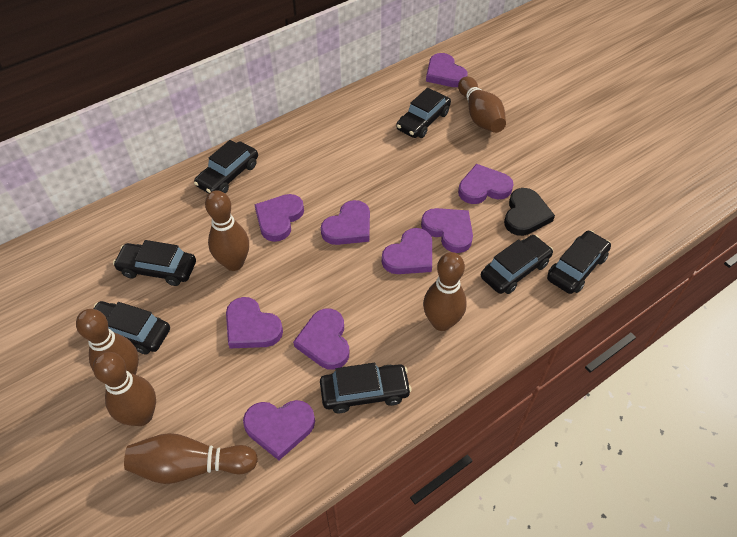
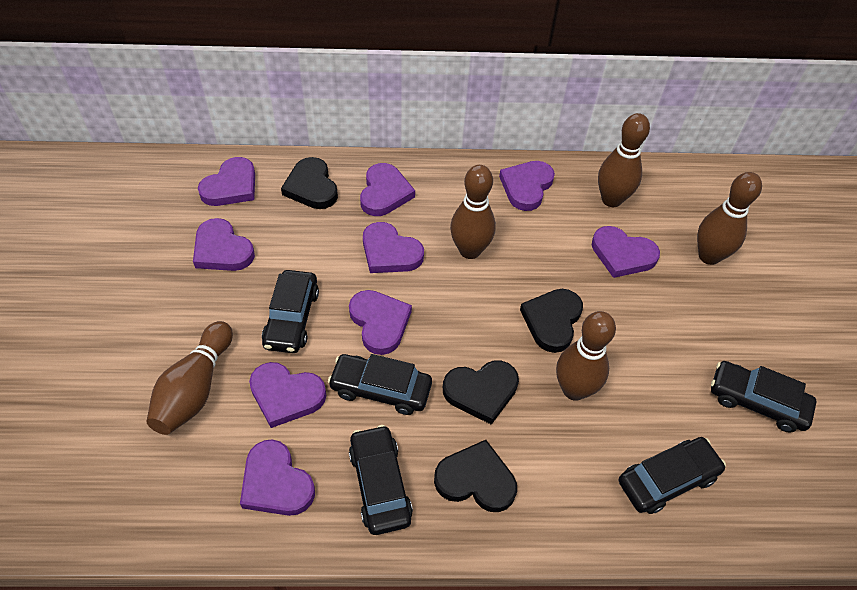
black car: 7 -> 5
black heart: 1 -> 4
brown bowling pin: 6 -> 5

